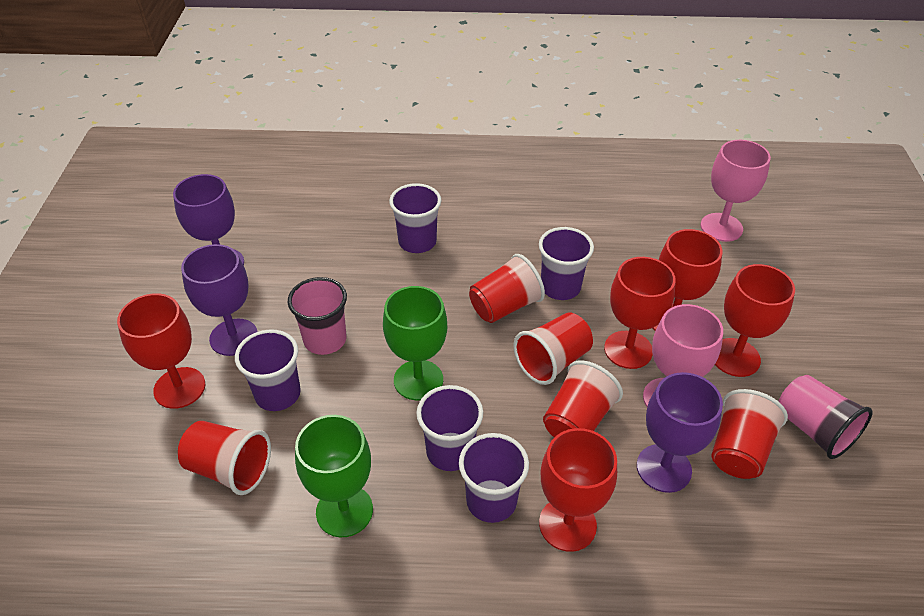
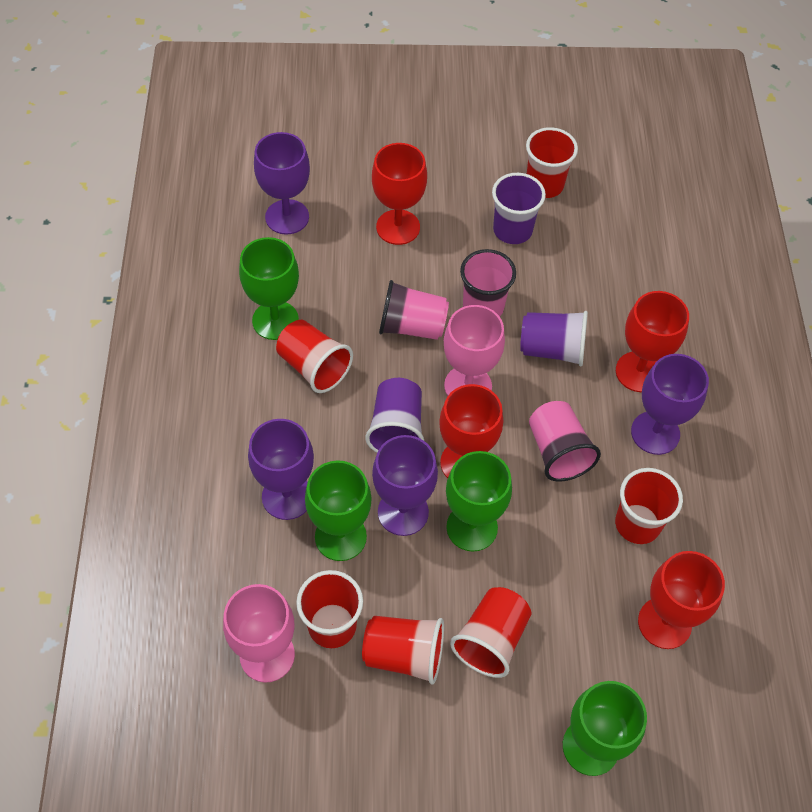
green goblet: 2 -> 4
pink cup: 2 -> 3
purple cup: 5 -> 3
purple goblet: 3 -> 4
red cup: 5 -> 6
red goblet: 5 -> 4

